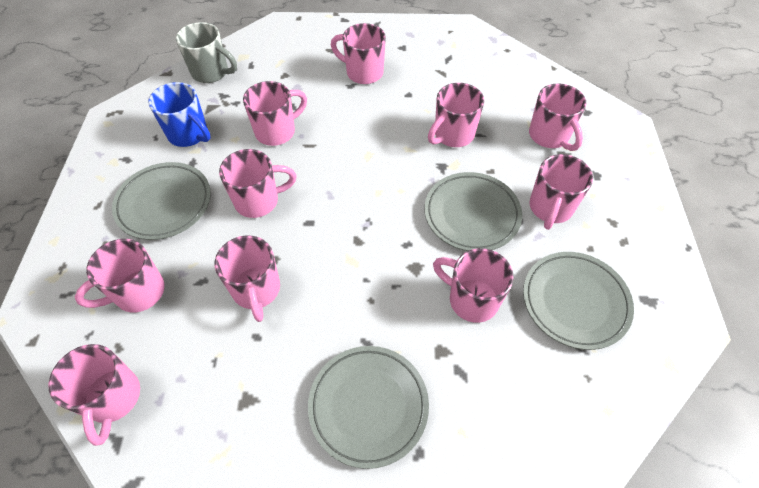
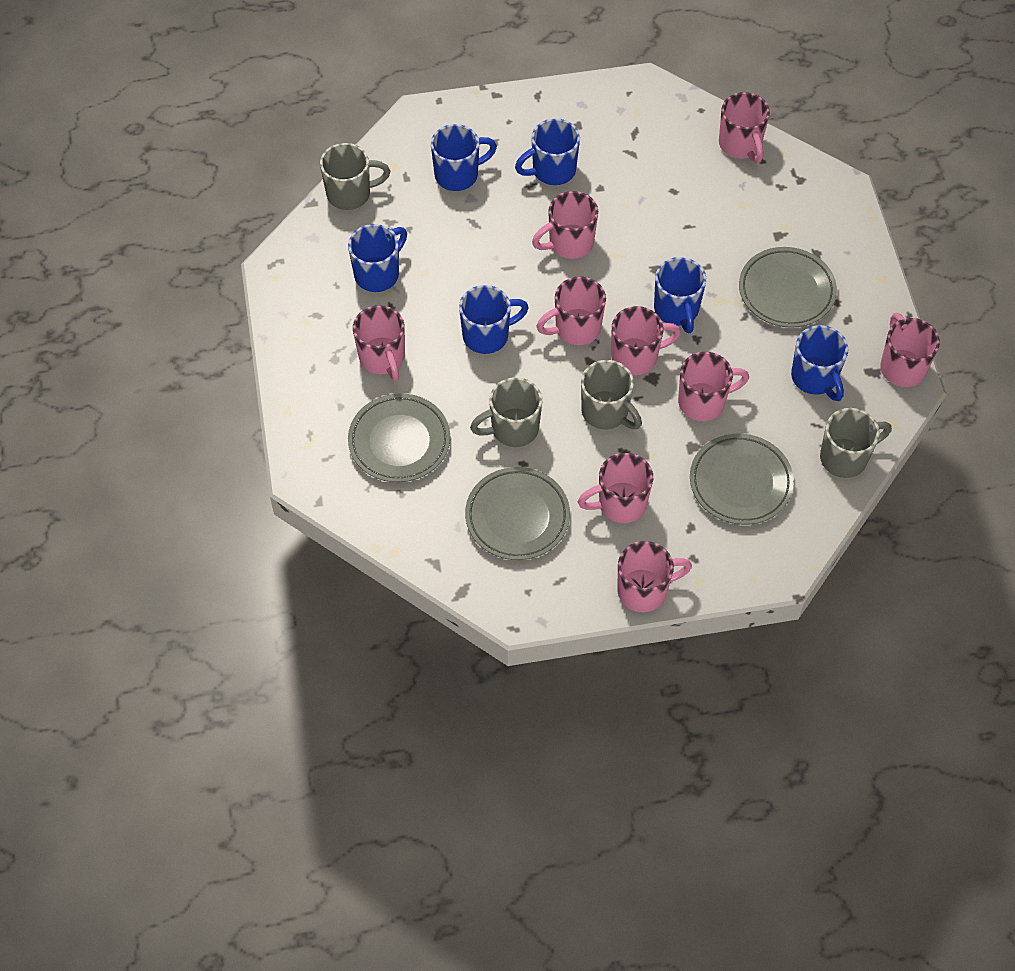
blue mug: 1 -> 6
grey mug: 1 -> 4
pink mug: 10 -> 9

